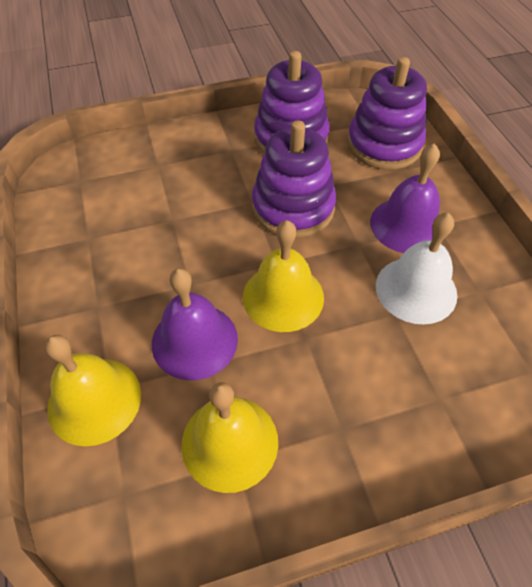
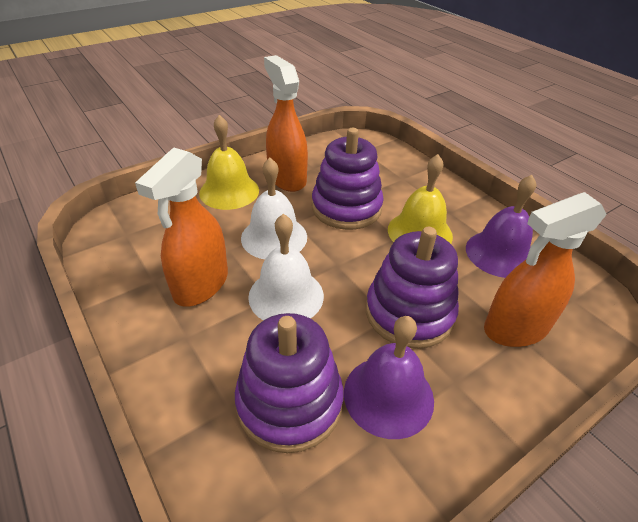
orange spray bottle: 0 -> 3
white bell: 1 -> 2
yellow bell: 3 -> 2

